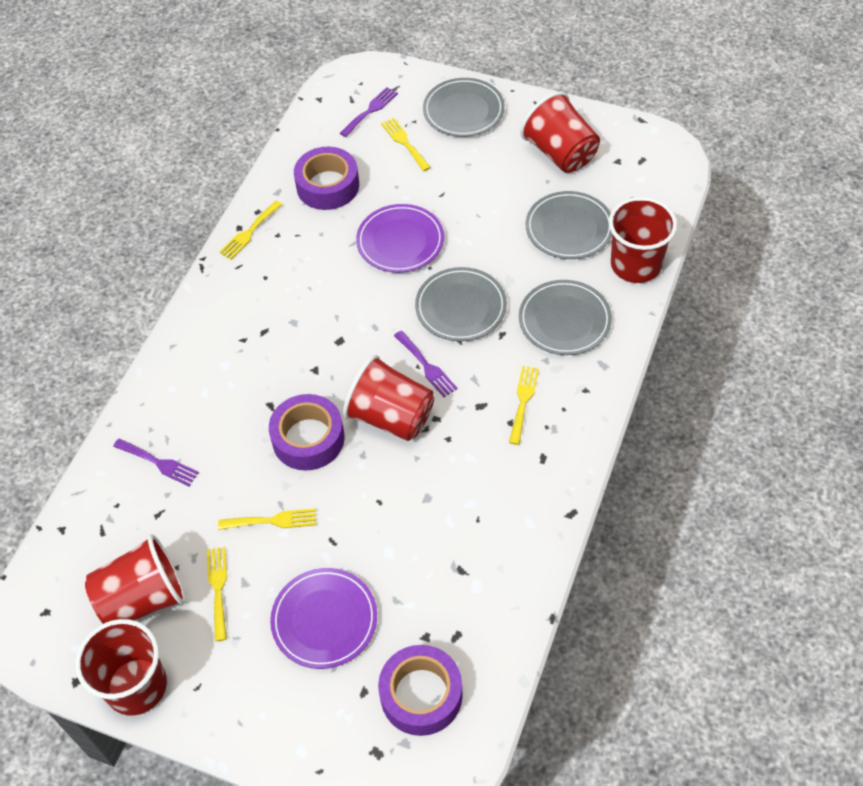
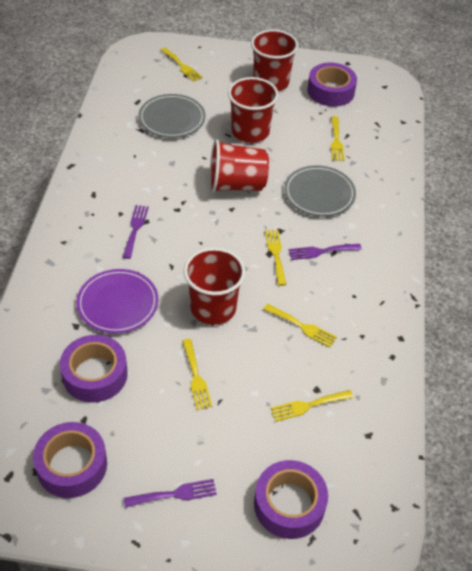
grey plate: 4 -> 2
purple plate: 2 -> 1
purple tape: 3 -> 4
red cup: 5 -> 4
yellow fork: 5 -> 6

